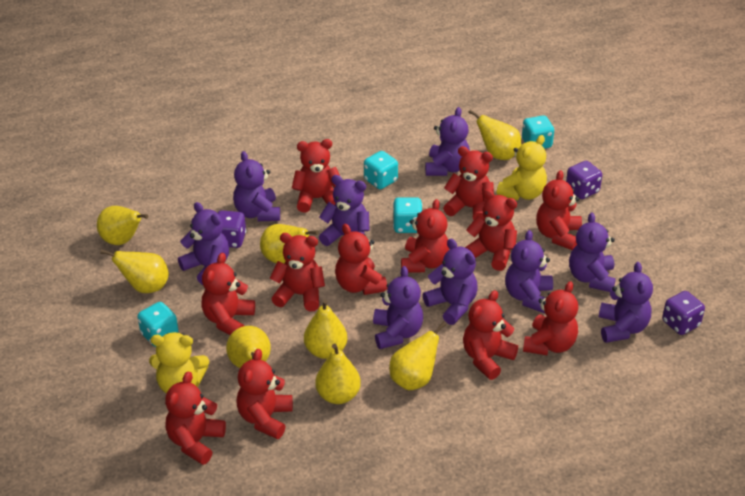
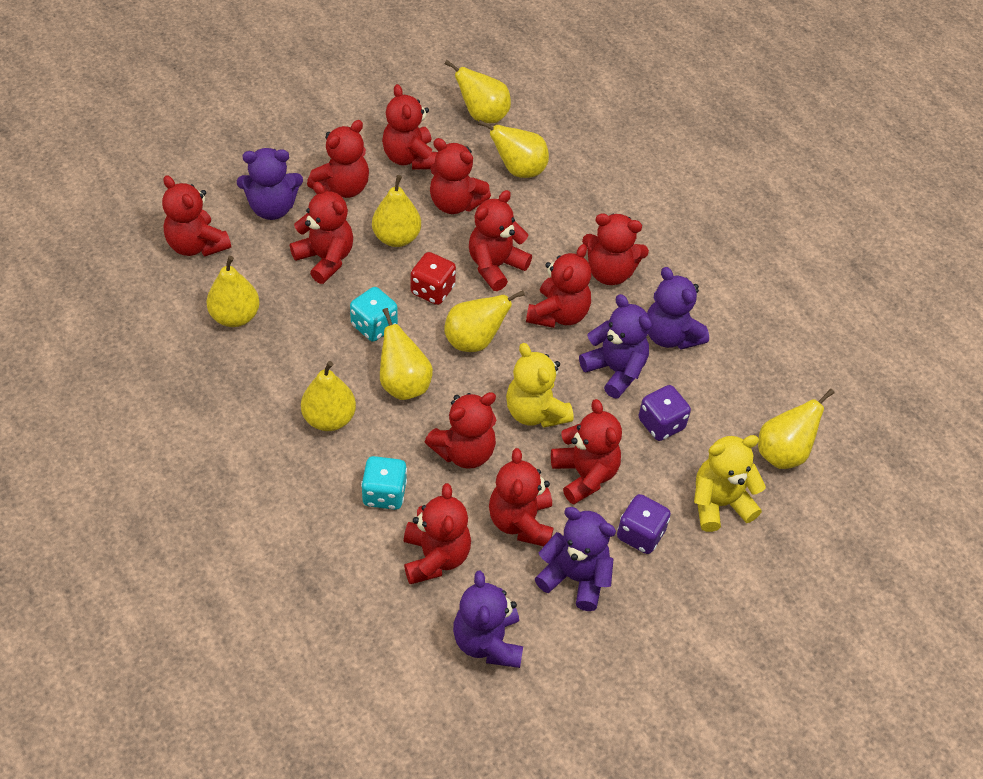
purple dice: 3 -> 2
purple teddy bear: 9 -> 5
red dice: 0 -> 1
turquoise dice: 4 -> 2

